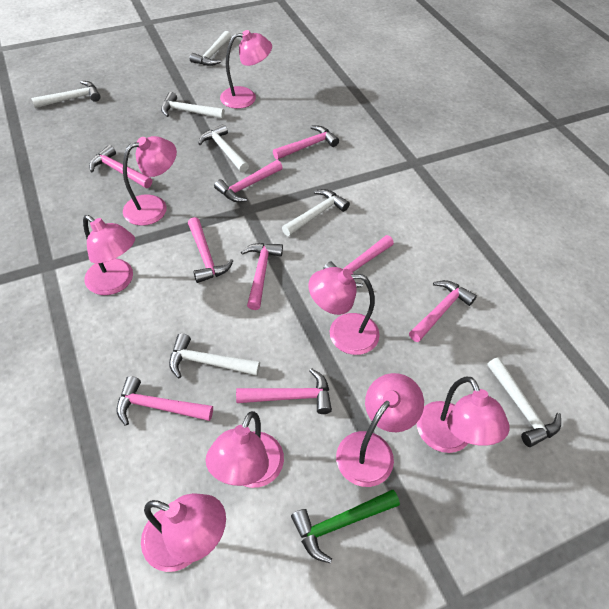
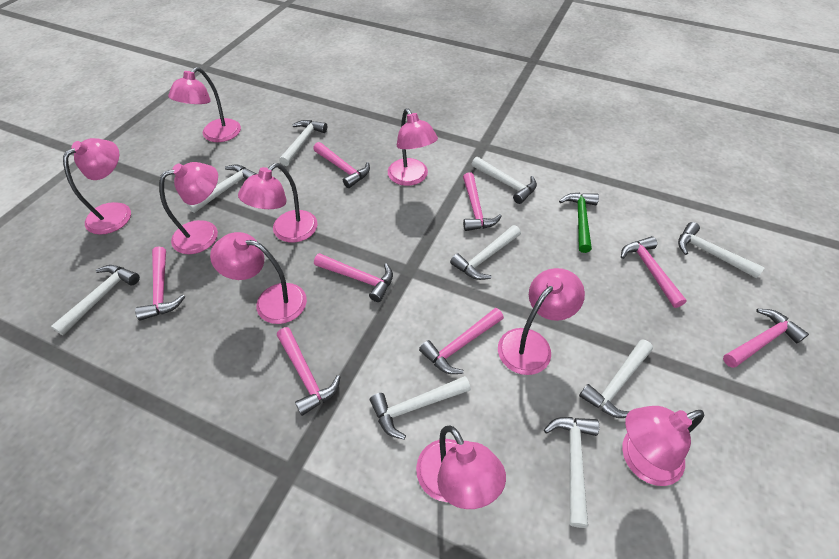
pink hammer: 9 -> 8
pink lamp: 8 -> 9
white hammer: 7 -> 9

